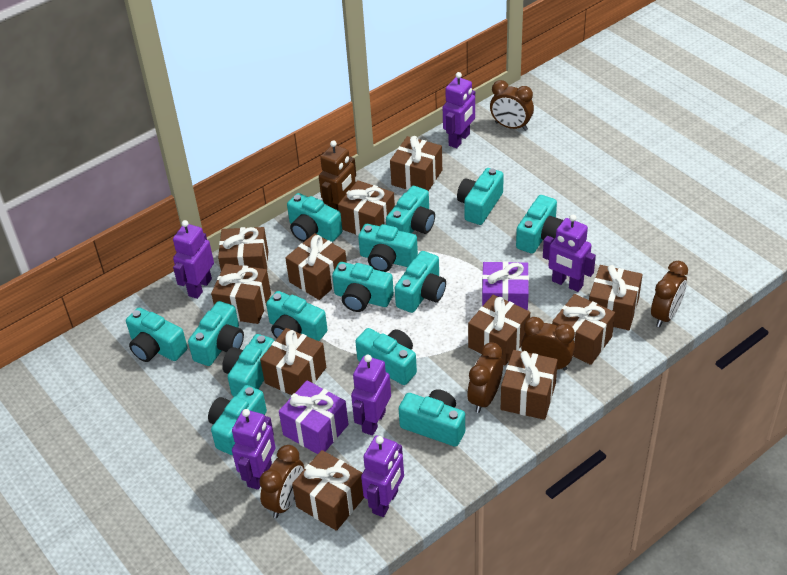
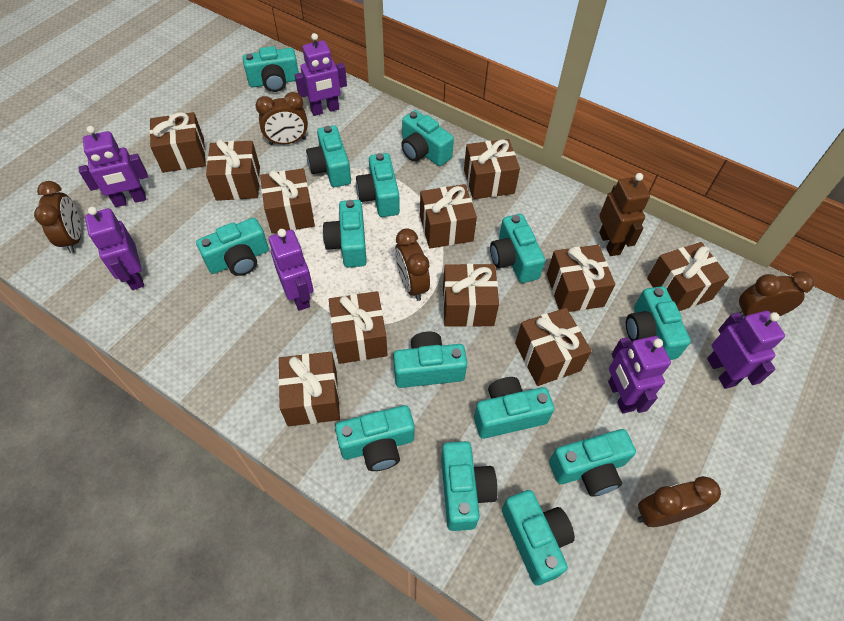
purple gift: 2 -> 0

